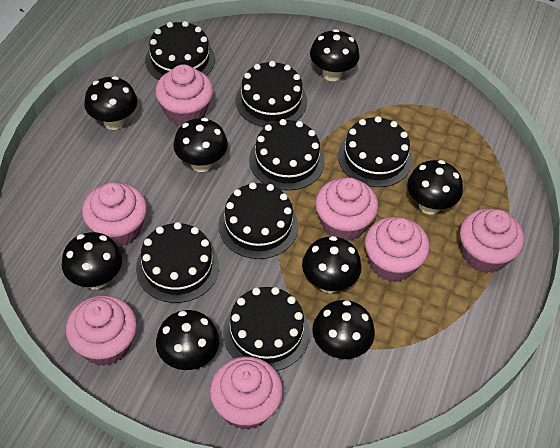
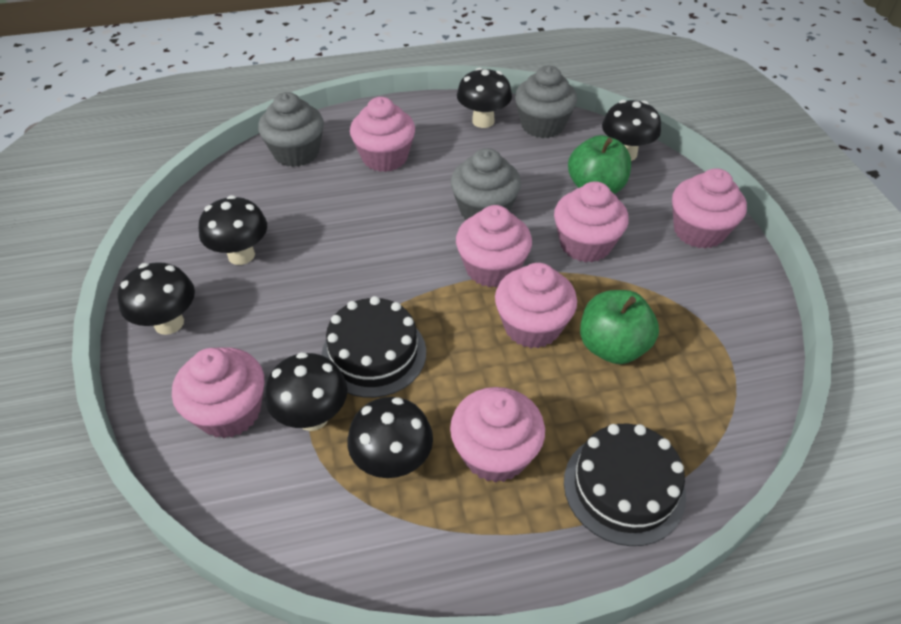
black cake: 7 -> 2
black mushroom: 8 -> 6
green apple: 0 -> 2
grey cupcake: 0 -> 3

